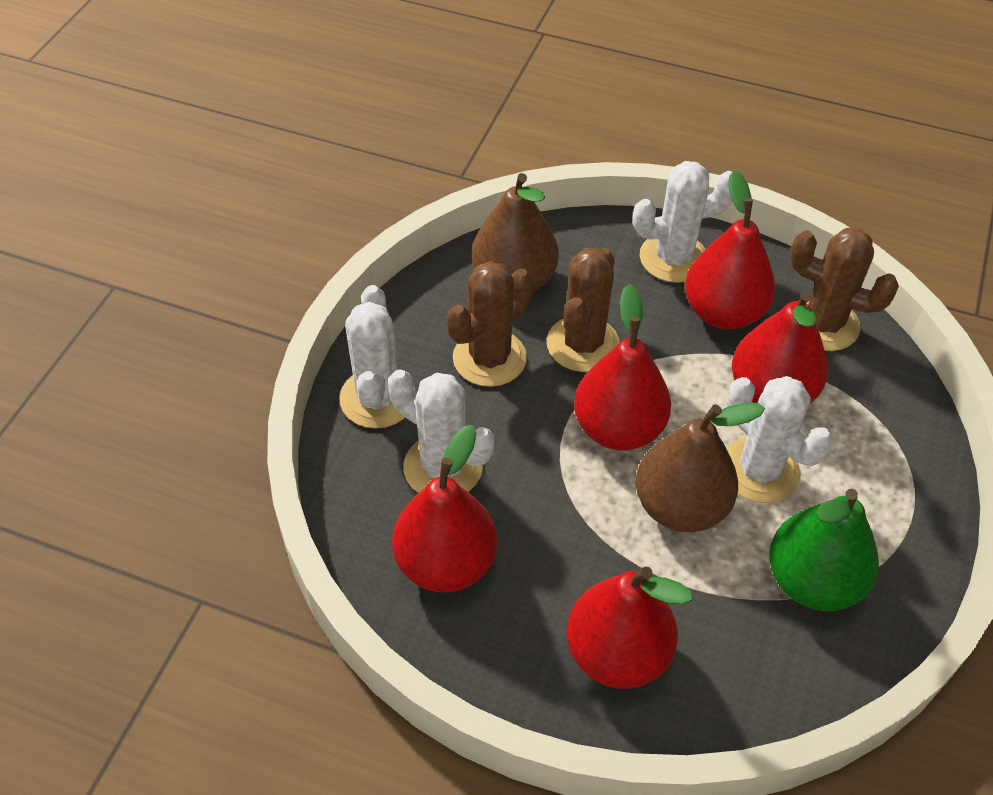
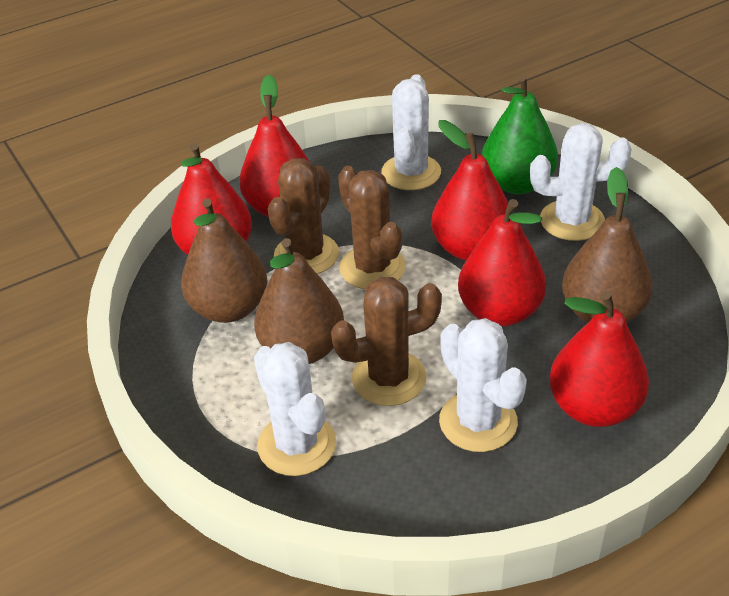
brown pear: 2 -> 3

